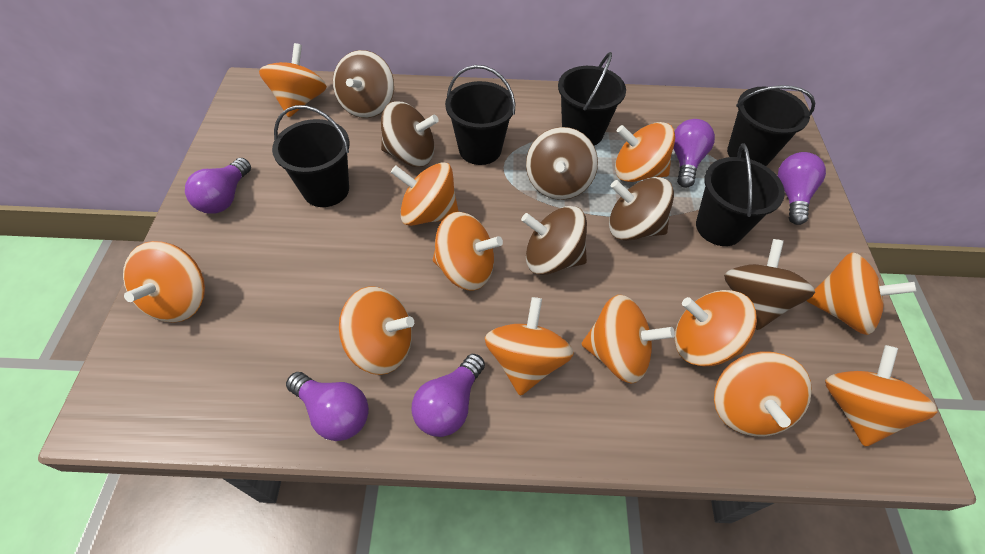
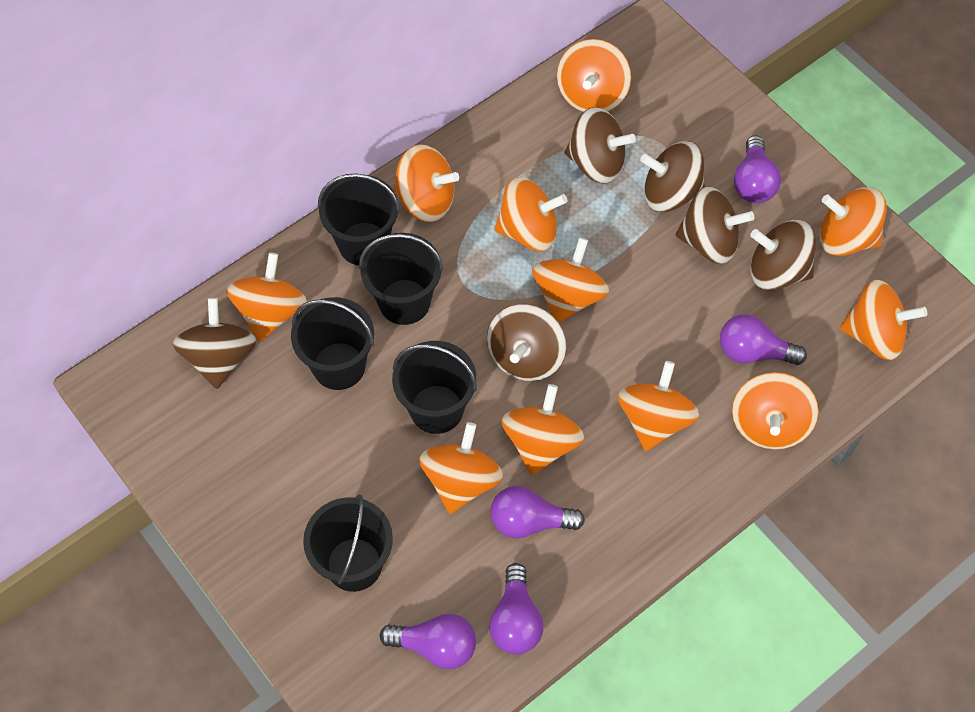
orange spinning top: 12 -> 11

